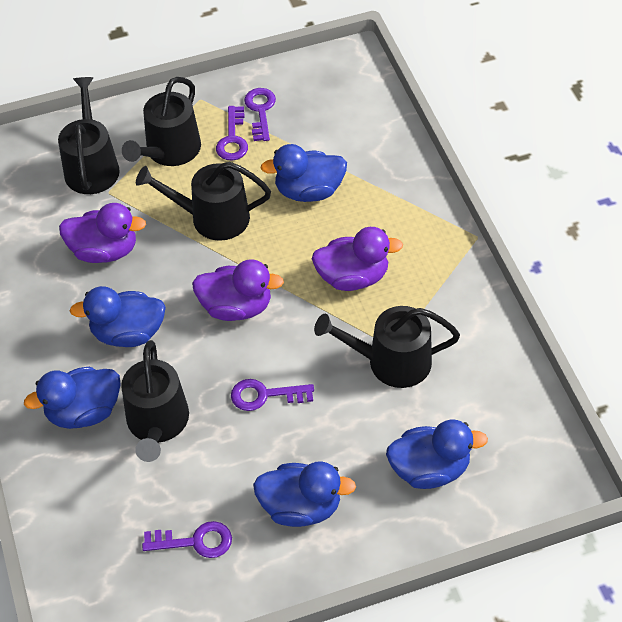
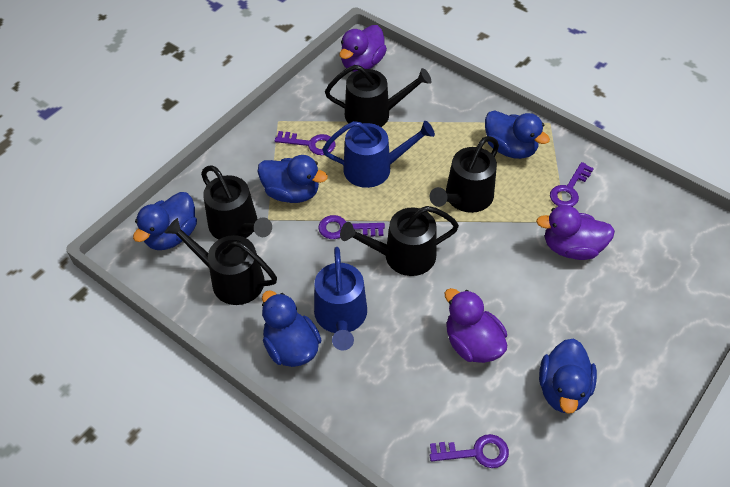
blue watering can: 0 -> 2

